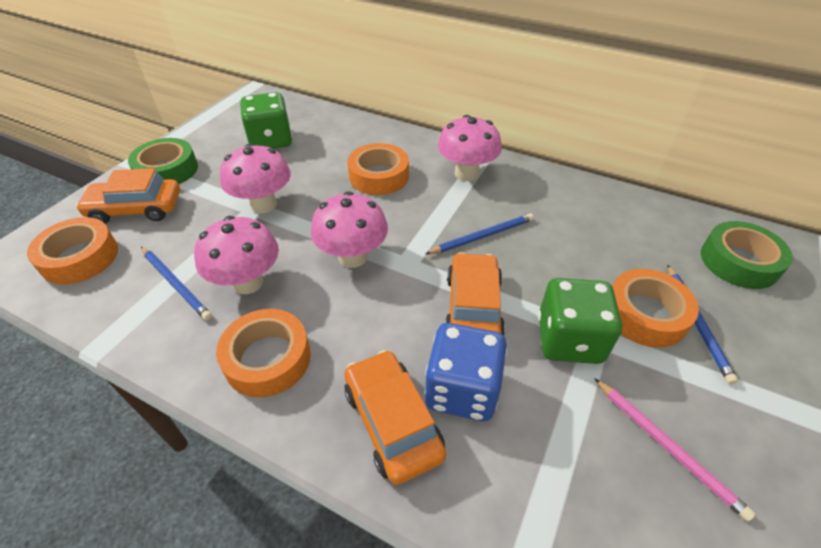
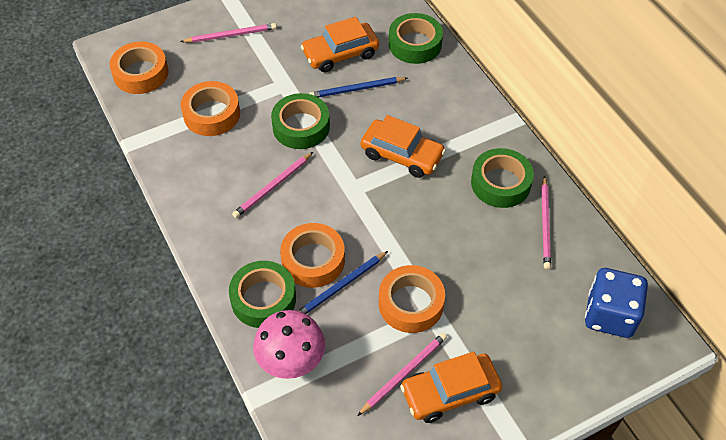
blue pencil: 3 -> 2
green dice: 2 -> 0
green tape: 2 -> 4
pink mushroom: 4 -> 1
pink pencil: 1 -> 4

